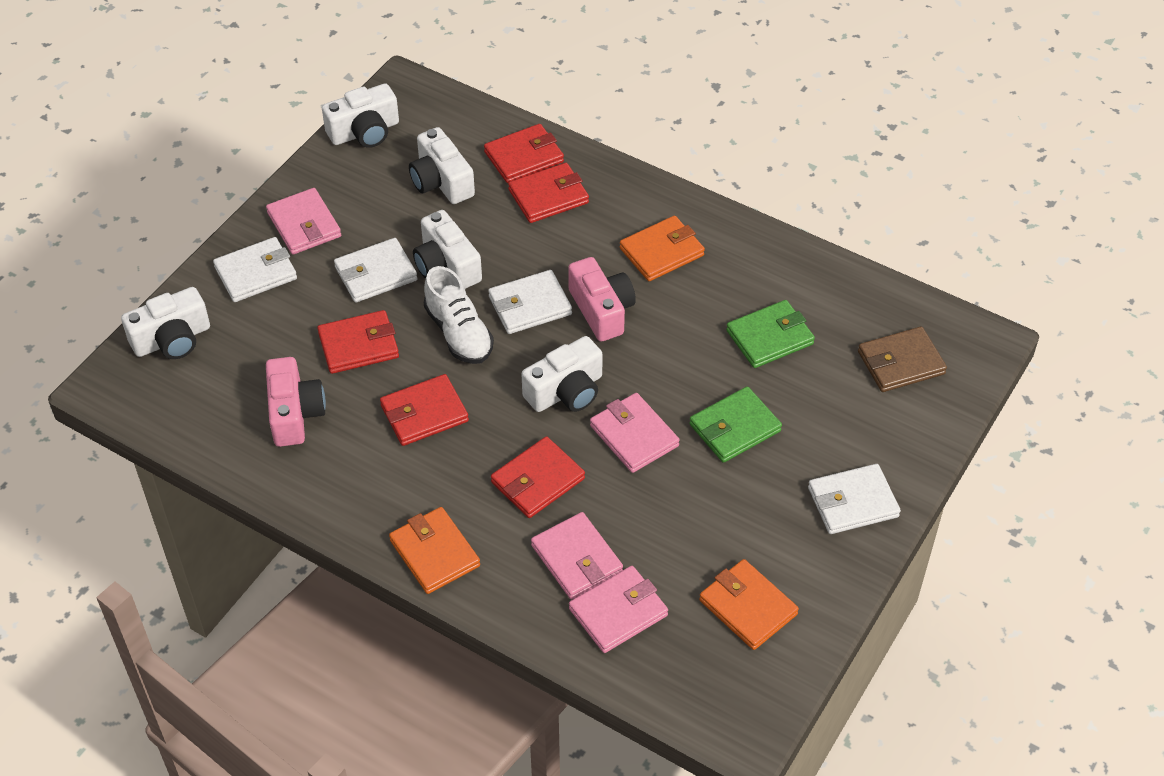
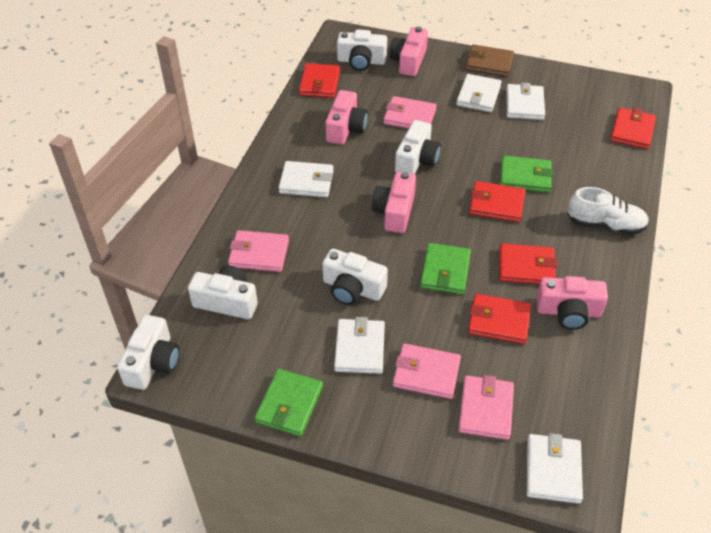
green wallet: 2 -> 3
orange wallet: 3 -> 0
pink camera: 2 -> 4
white wallet: 4 -> 5

